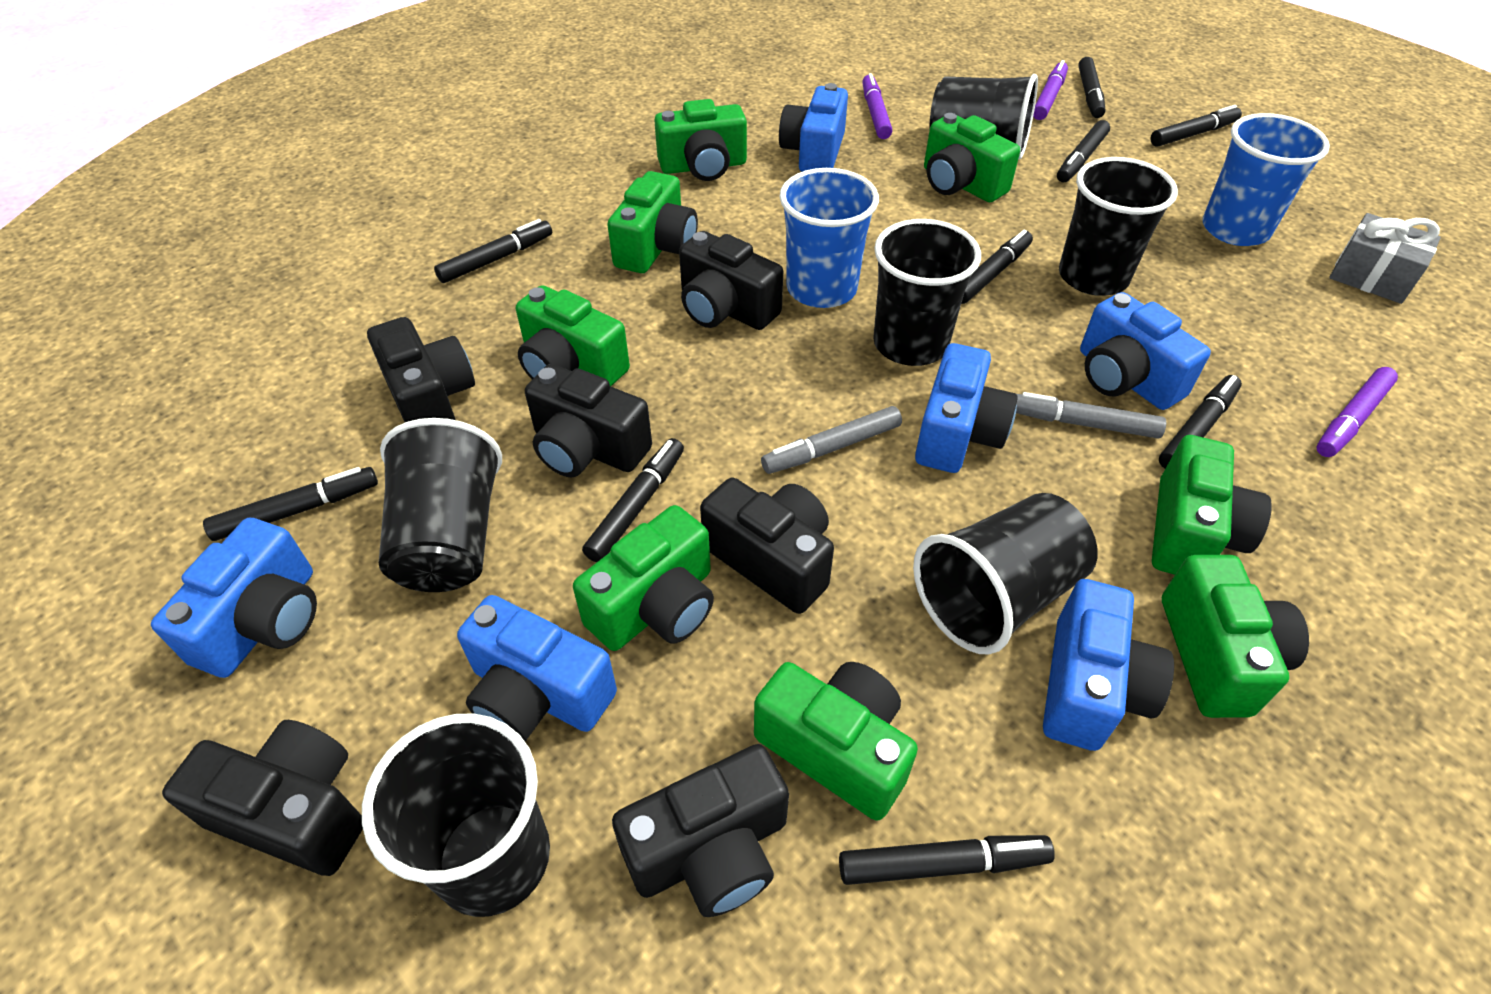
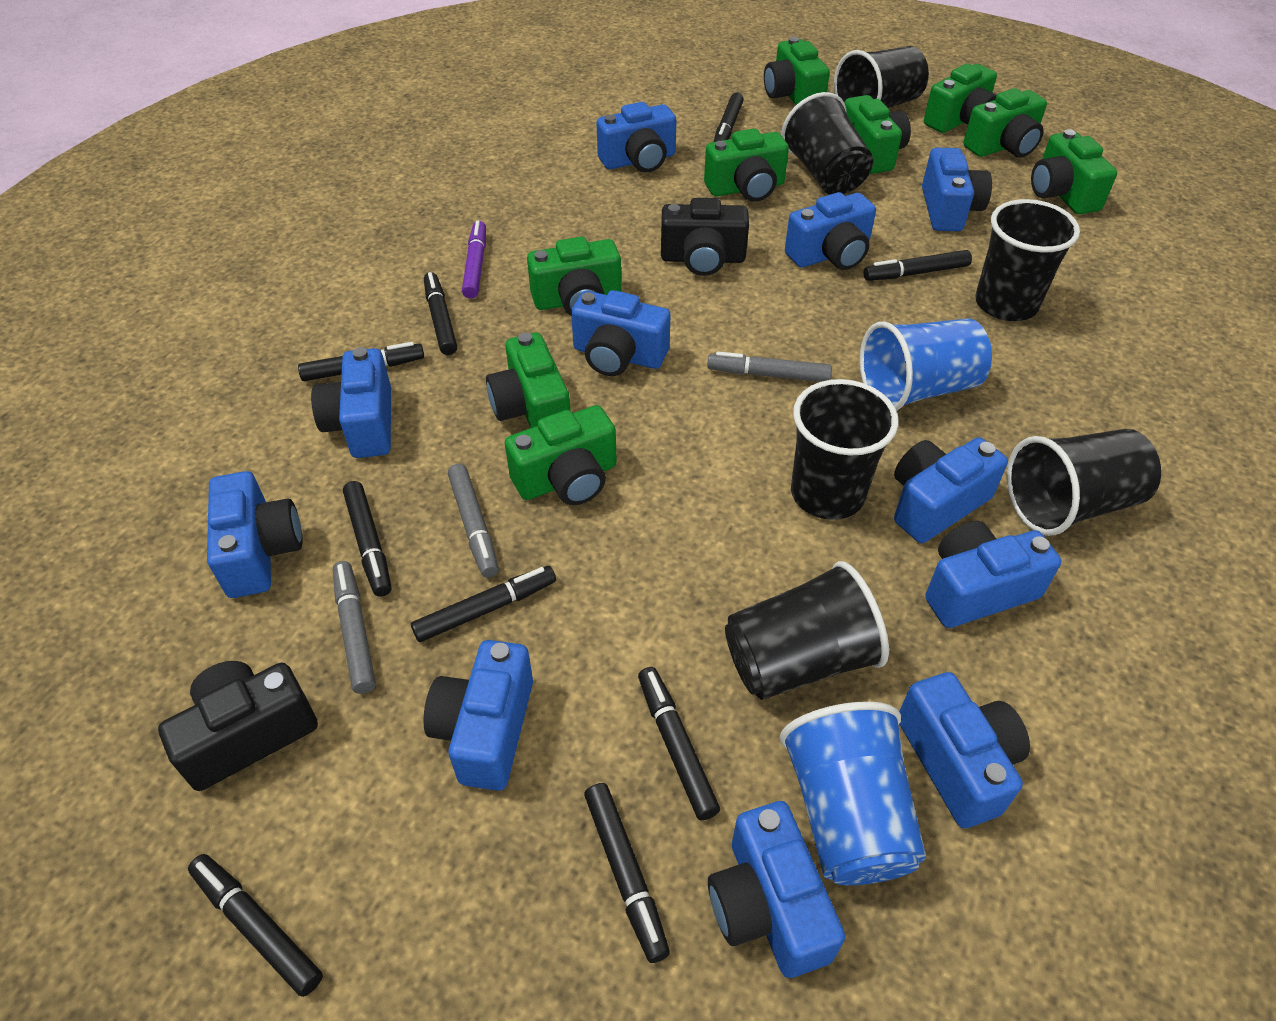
black camera: 6 -> 2
blue camera: 6 -> 11
green camera: 8 -> 9
grey gift: 1 -> 0
grey marker: 2 -> 3
purple marker: 3 -> 1

